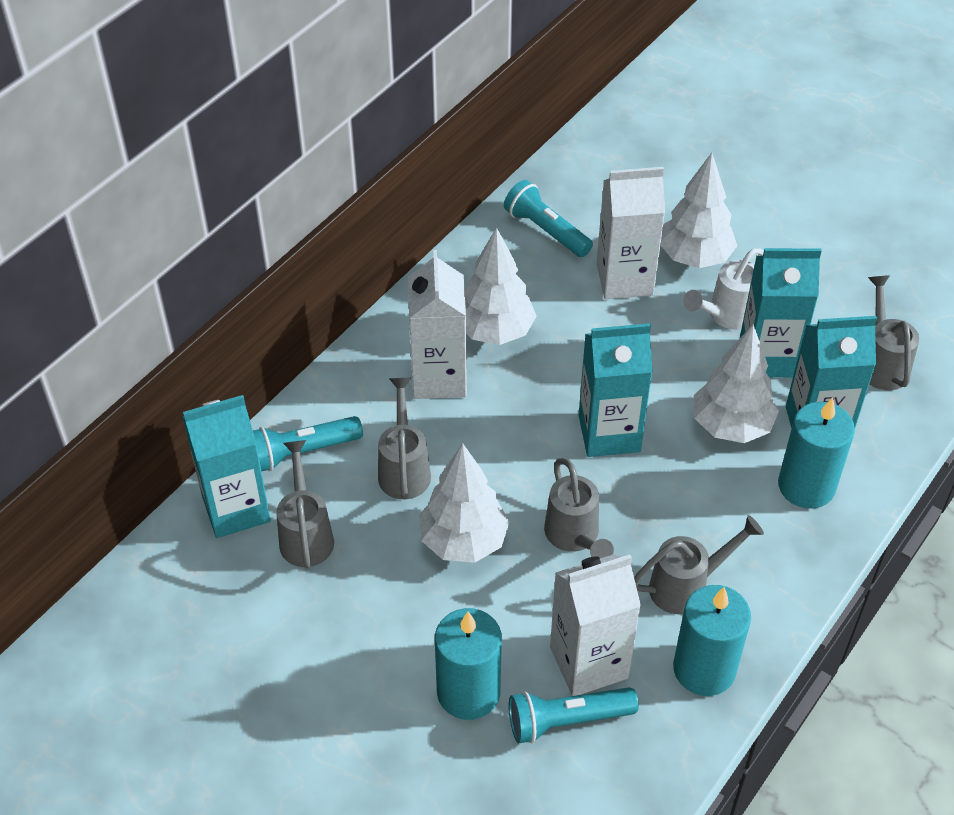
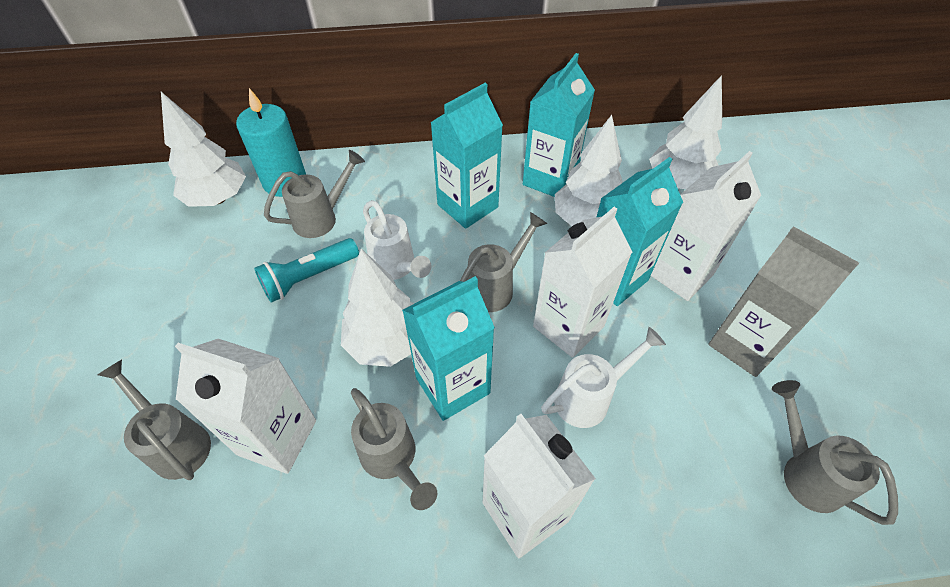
grey carton: 0 -> 1
turquoise candle: 3 -> 1
turquoise flashlight: 3 -> 1
white carton: 3 -> 4
white watering can: 1 -> 2

